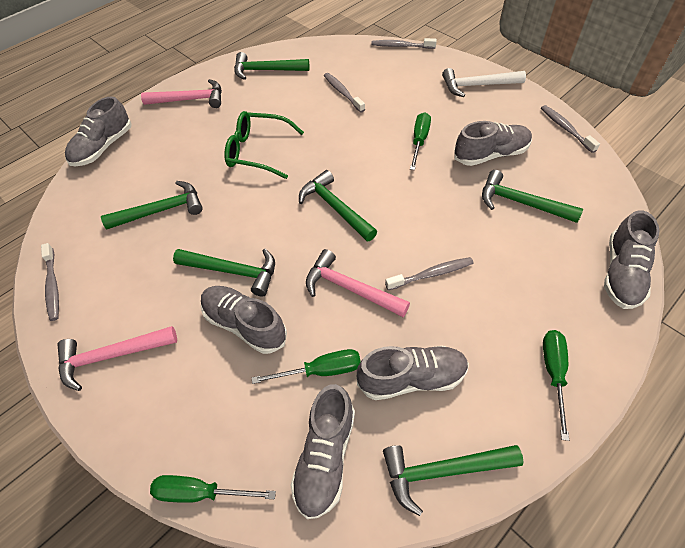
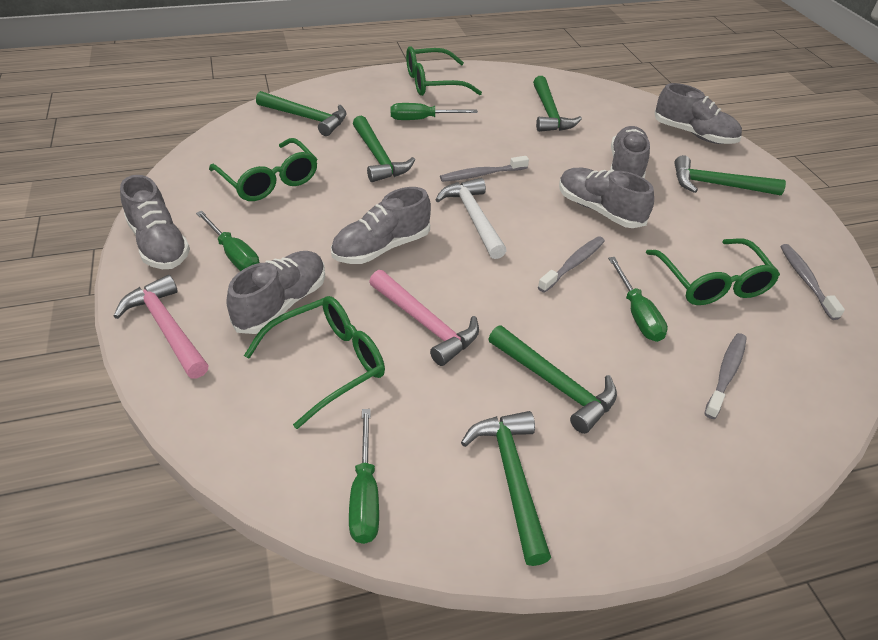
green glasses: 1 -> 4
grey toothbrush: 5 -> 4
pink hammer: 3 -> 2

